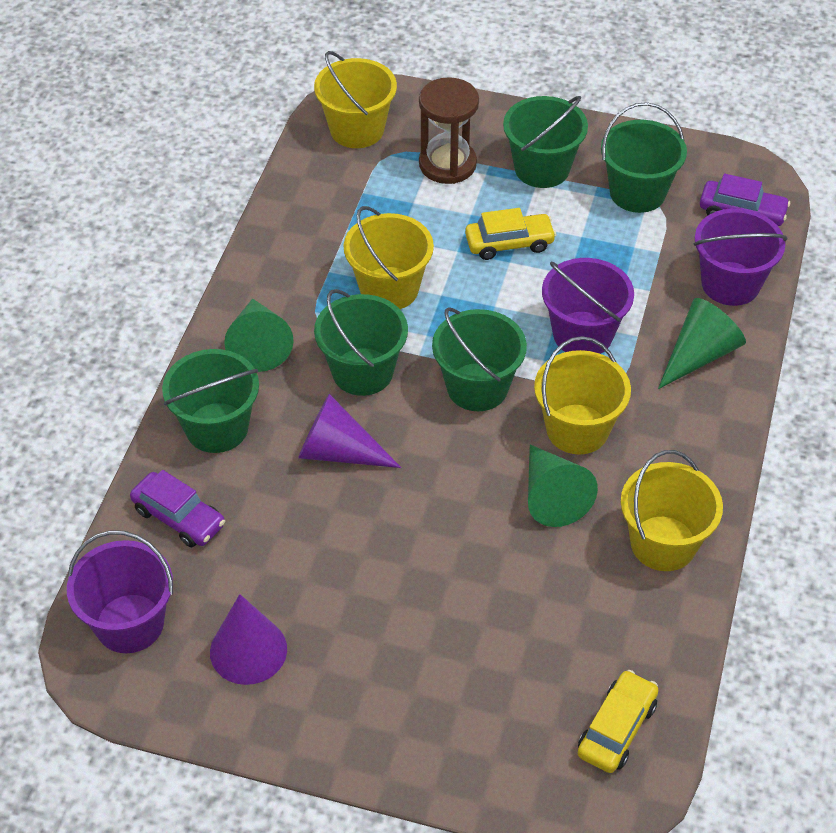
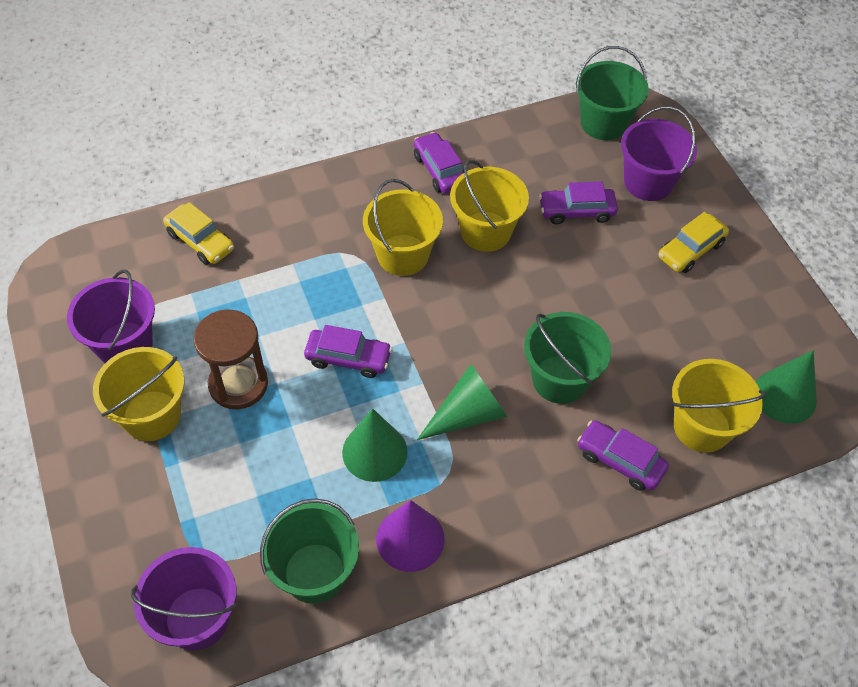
green bucket: 5 -> 3
purple car: 2 -> 4
purple cone: 2 -> 1

